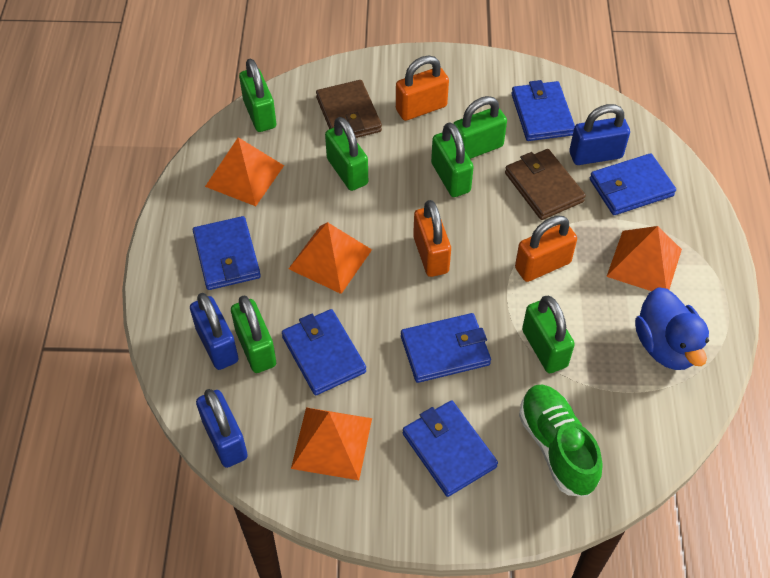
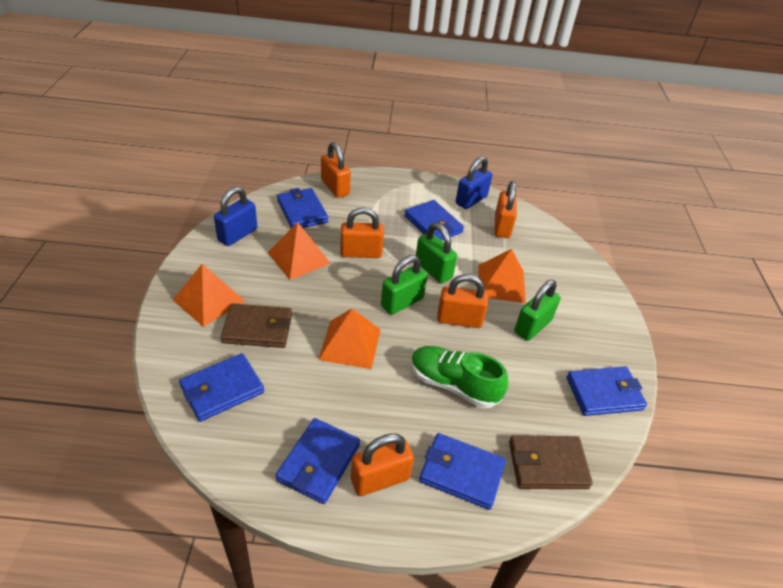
blue duck: 1 -> 0
blue padlock: 3 -> 2
green padlock: 6 -> 3
orange padlock: 3 -> 5

